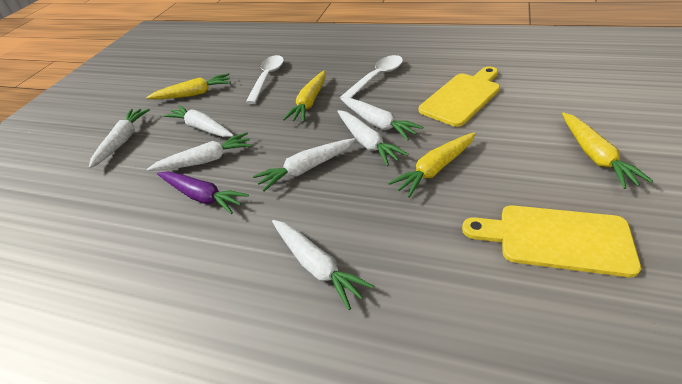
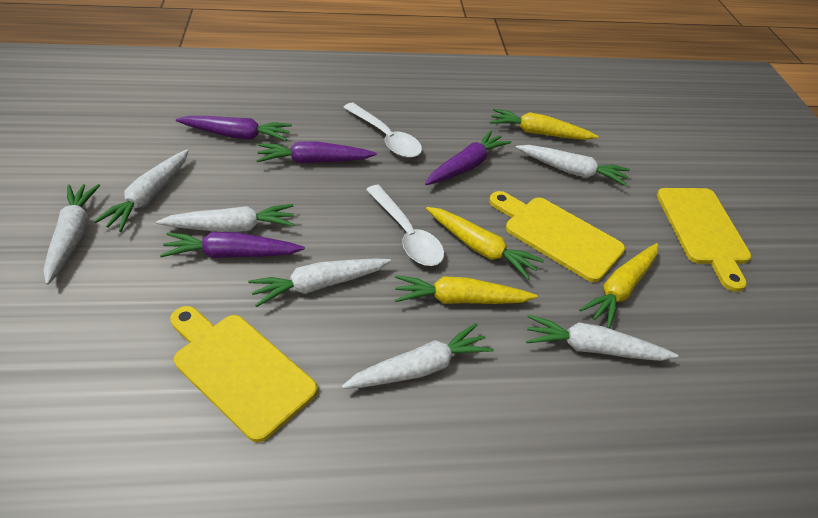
purple carrot: 1 -> 4
yellow cutting board: 2 -> 3

